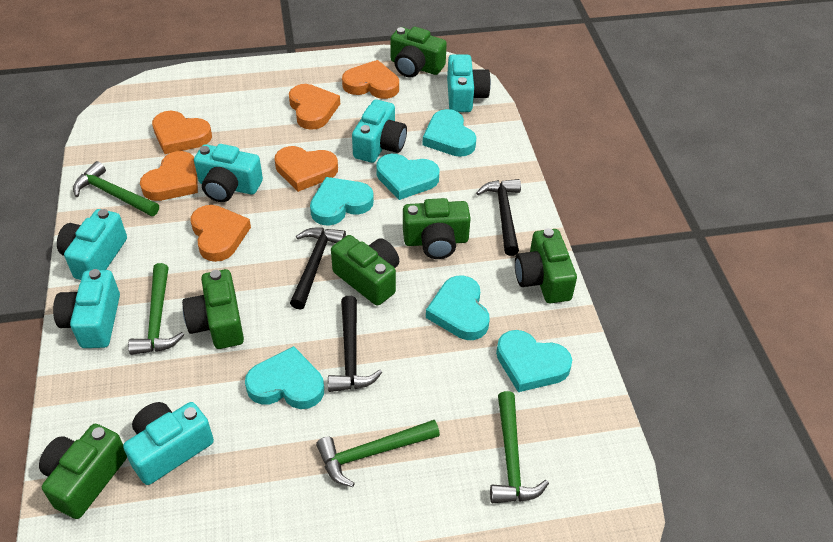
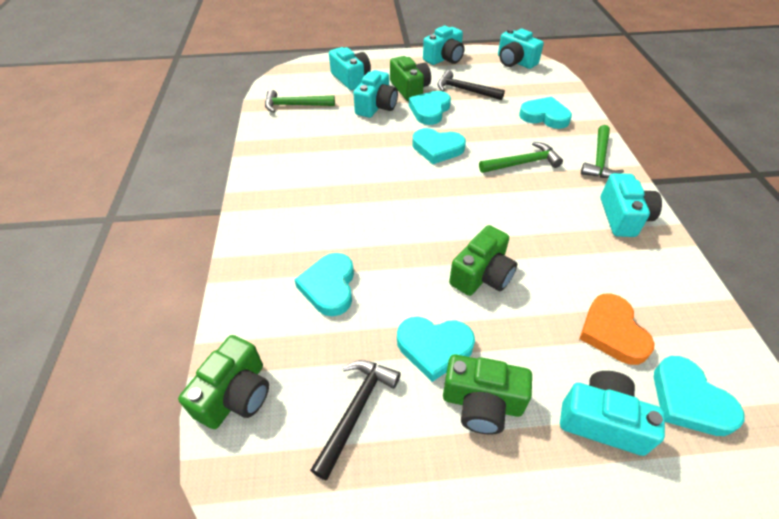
black hammer: 3 -> 2
green camera: 6 -> 4
green hammer: 4 -> 3
orange heart: 6 -> 1

